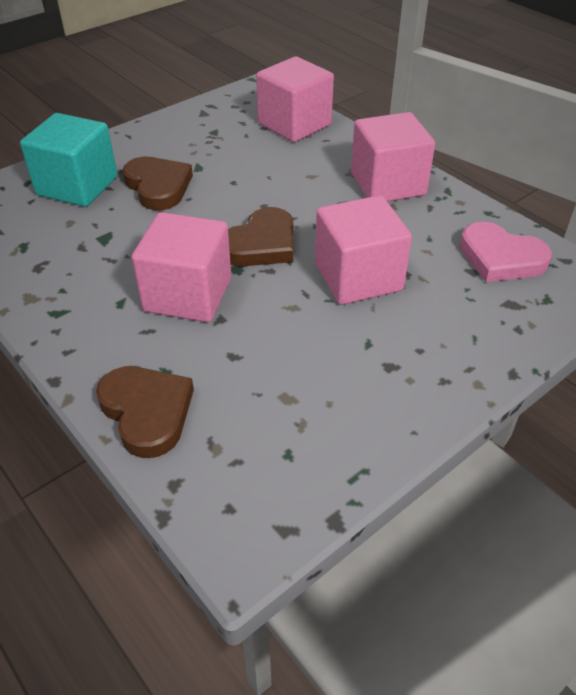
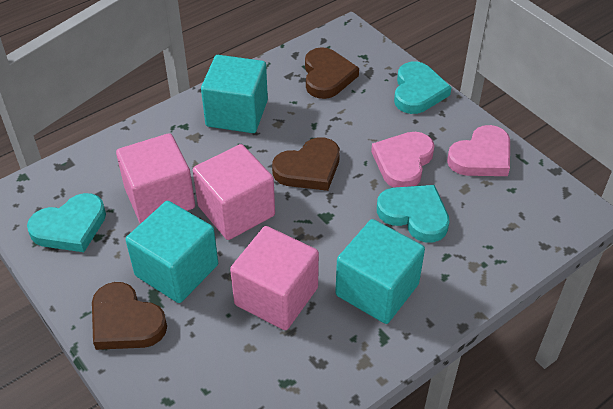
pink cube: 4 -> 3
pink heart: 1 -> 2
turquoise cube: 1 -> 3
turquoise heart: 0 -> 3

